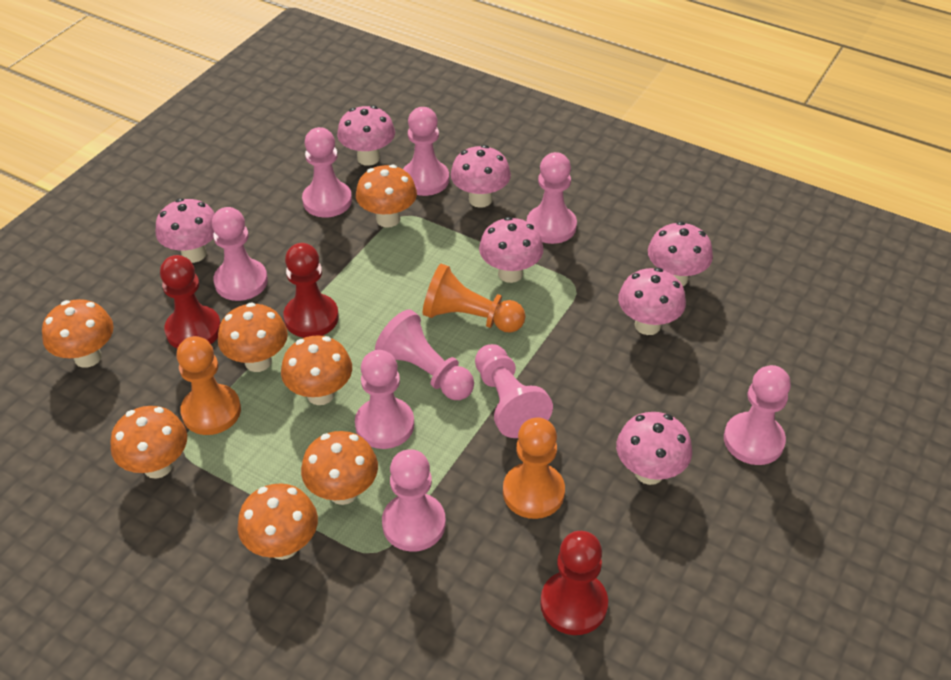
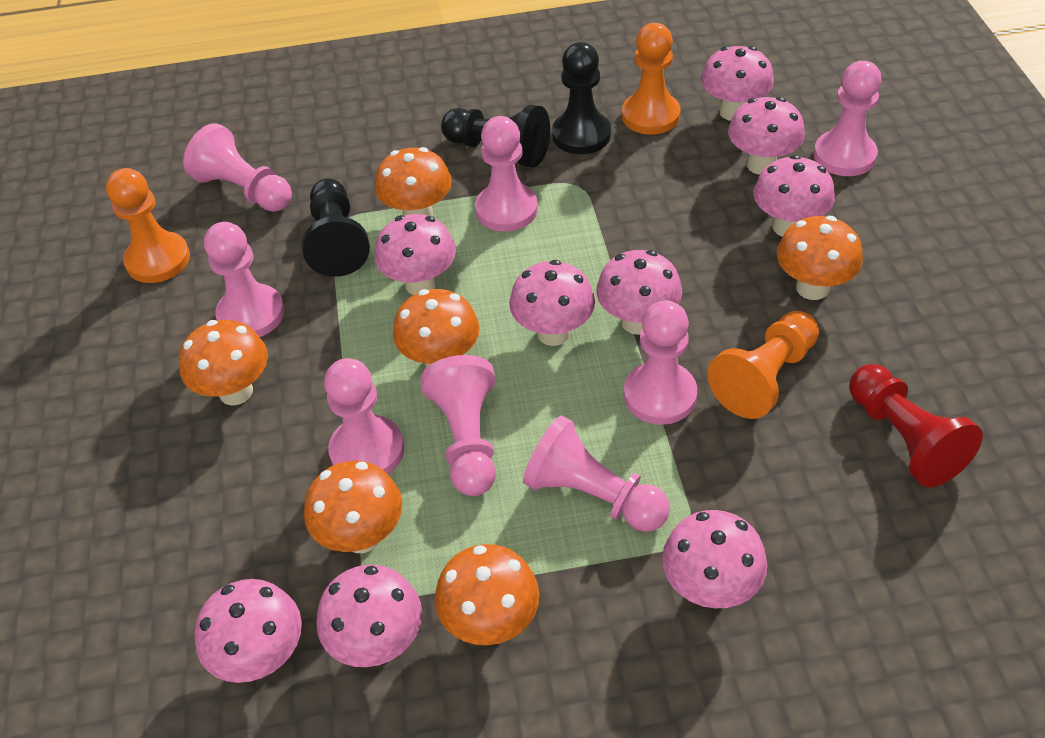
black pawn: 0 -> 3
orange mushroom: 7 -> 6
pink mushroom: 7 -> 9
pink pawn: 9 -> 8
red pawn: 3 -> 1

